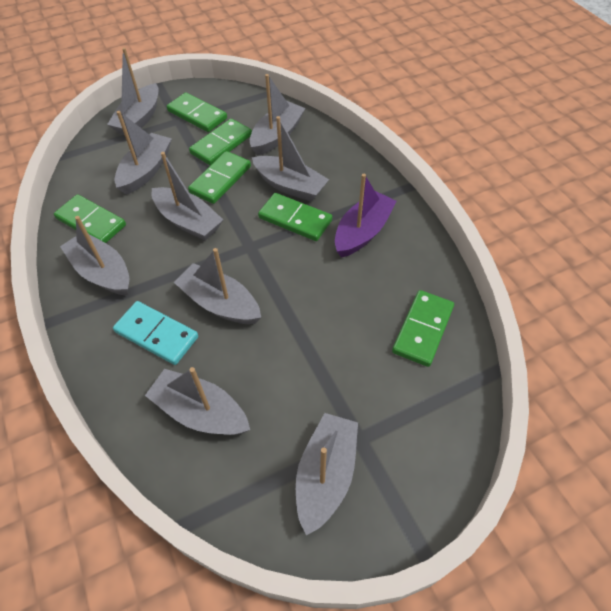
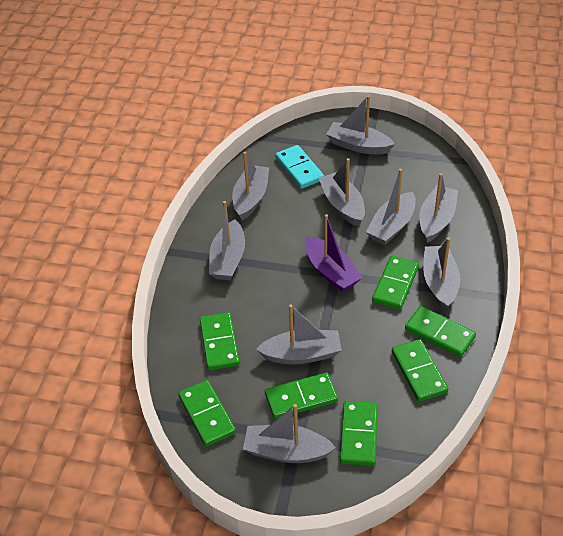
green domino: 6 -> 7

